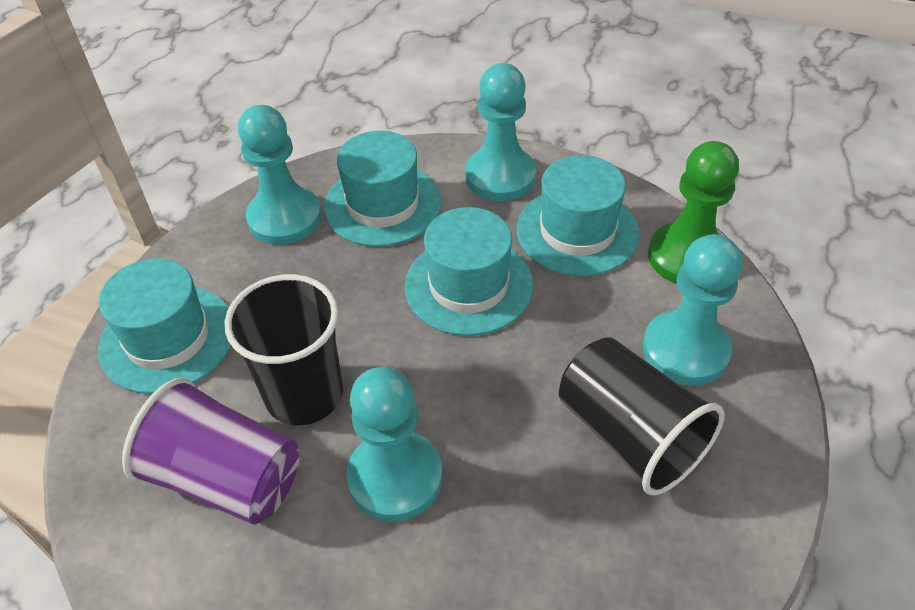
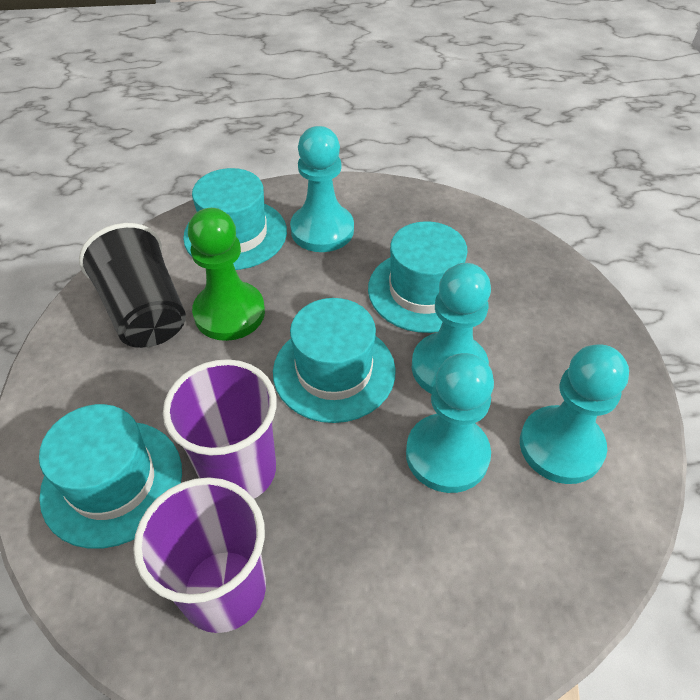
black cup: 2 -> 1
purple cup: 1 -> 2

